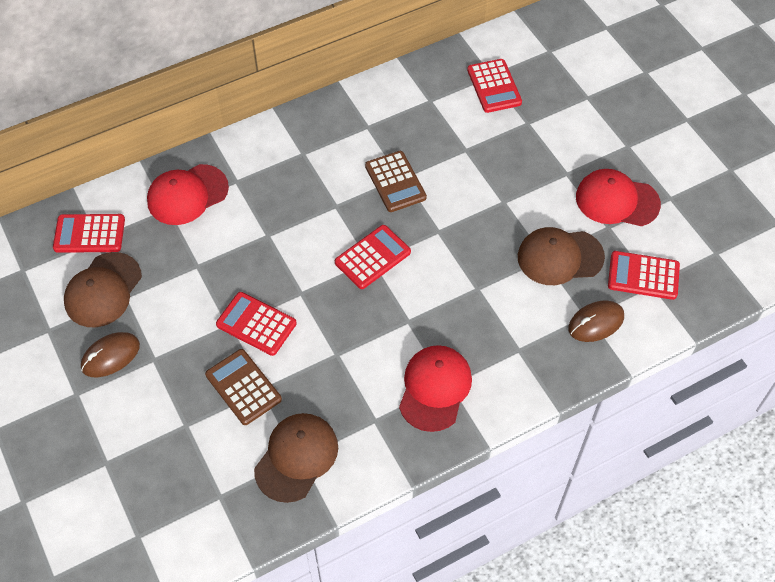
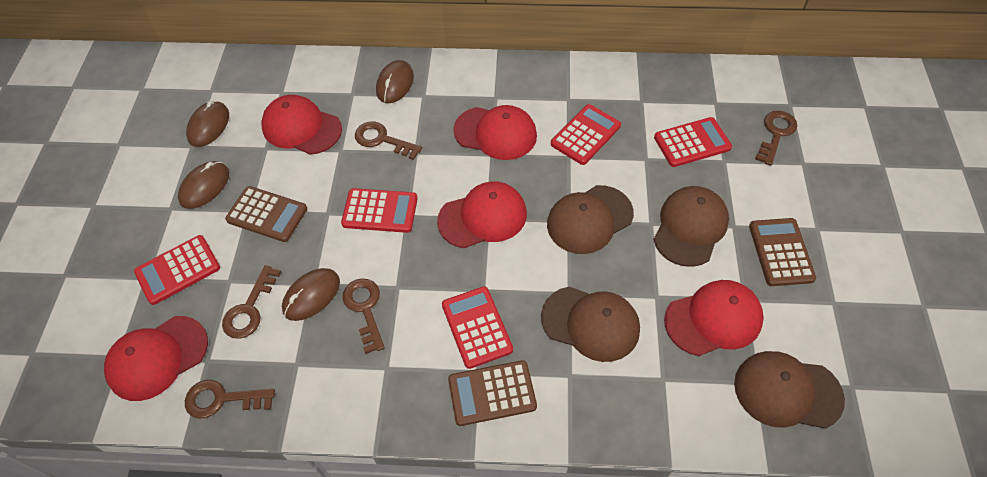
brown calculator: 2 -> 3
brown cap: 3 -> 4
brown key: 0 -> 5
brown mouse: 2 -> 4
red cap: 3 -> 5

